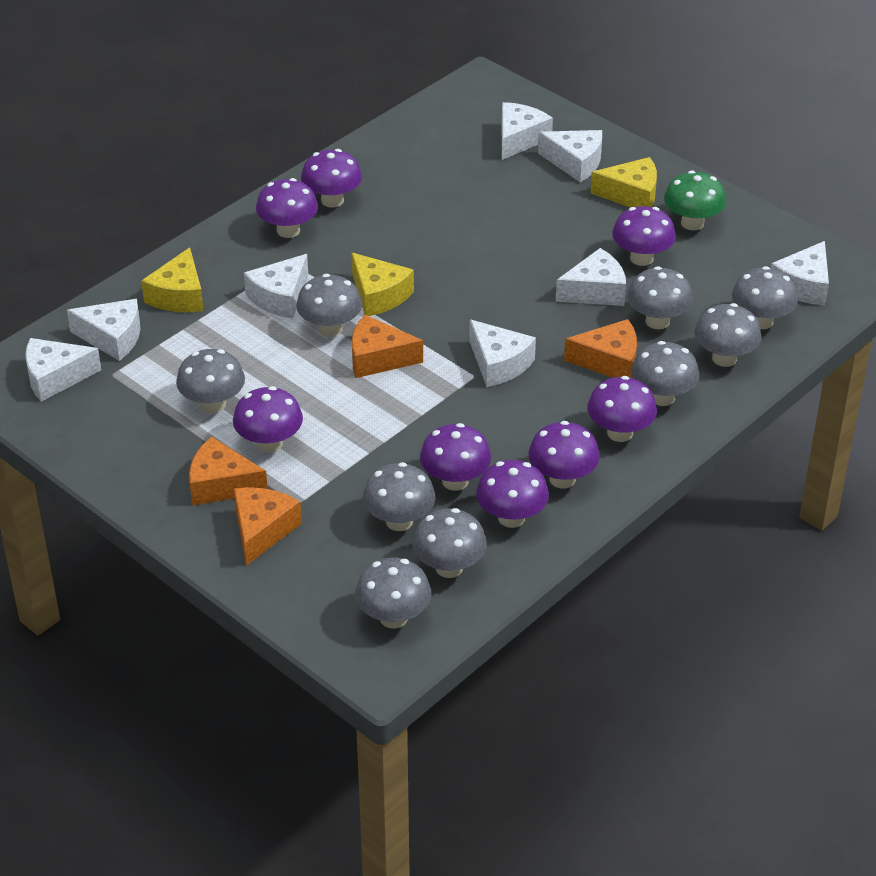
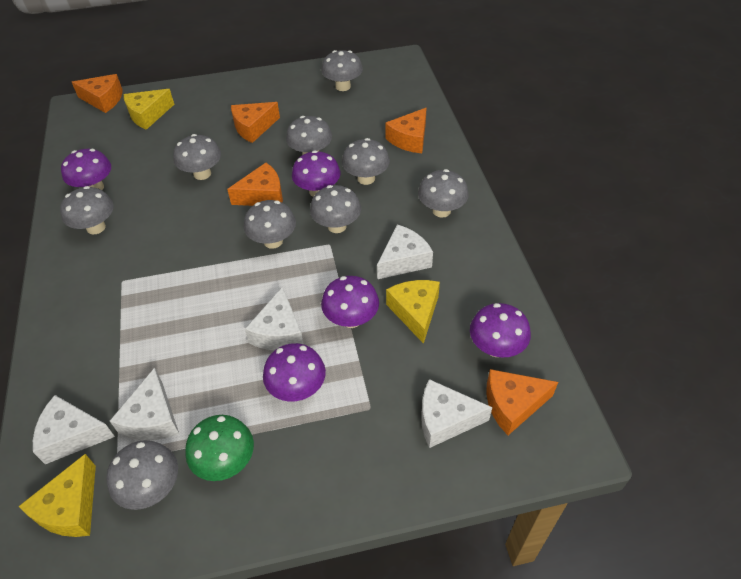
orange cheese: 4 -> 5
purple mushroom: 8 -> 5
white cheese: 8 -> 5

